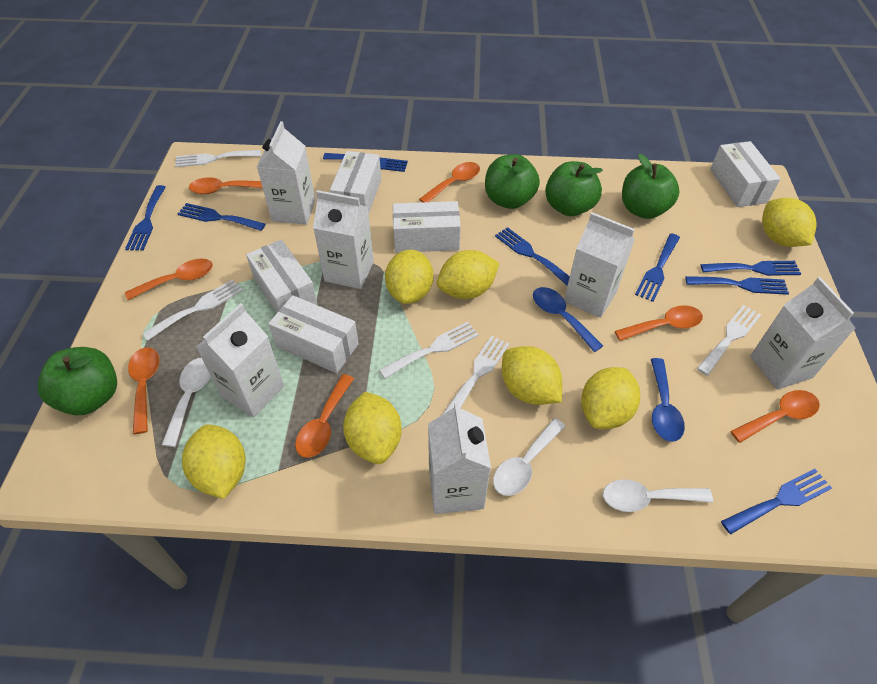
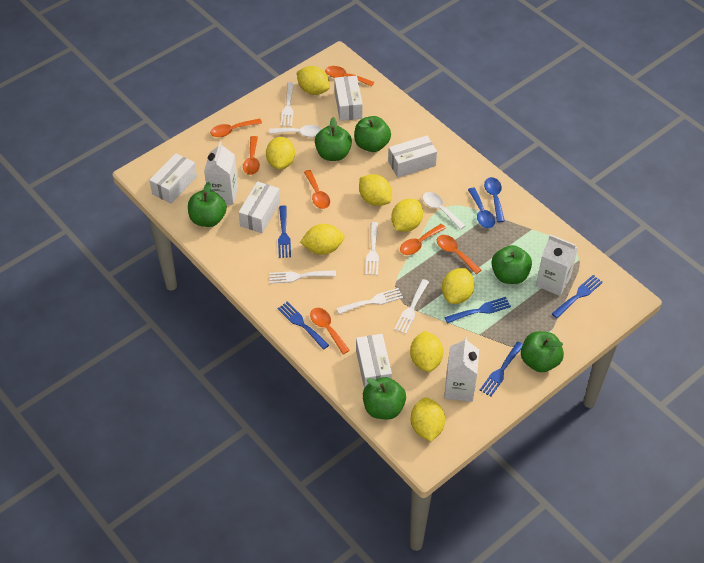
blue fork: 8 -> 5
green apple: 4 -> 6
white carton: 6 -> 3
white spoon: 3 -> 2
yellow lemon: 7 -> 8

